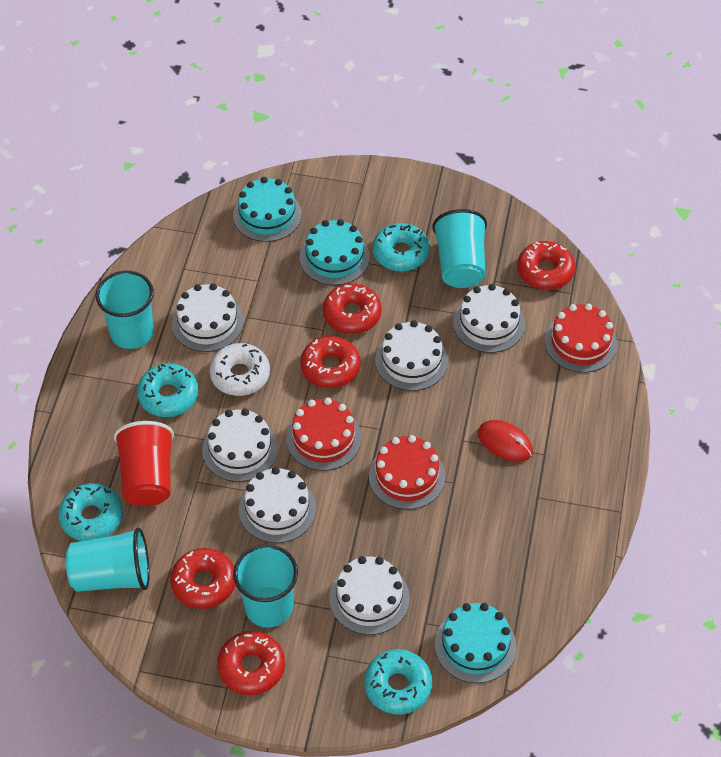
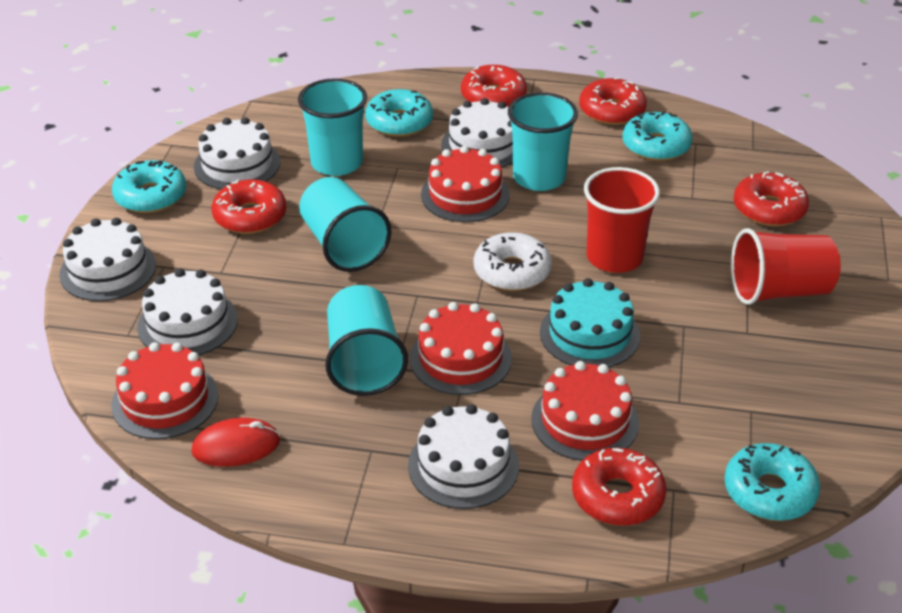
red cake: 3 -> 4
red cup: 1 -> 2
turquoise cake: 3 -> 1
white cake: 6 -> 5

